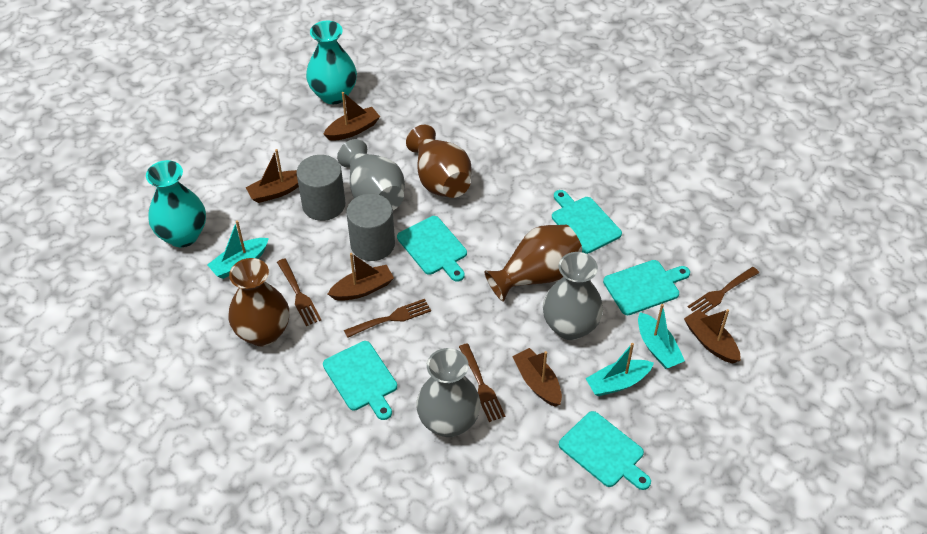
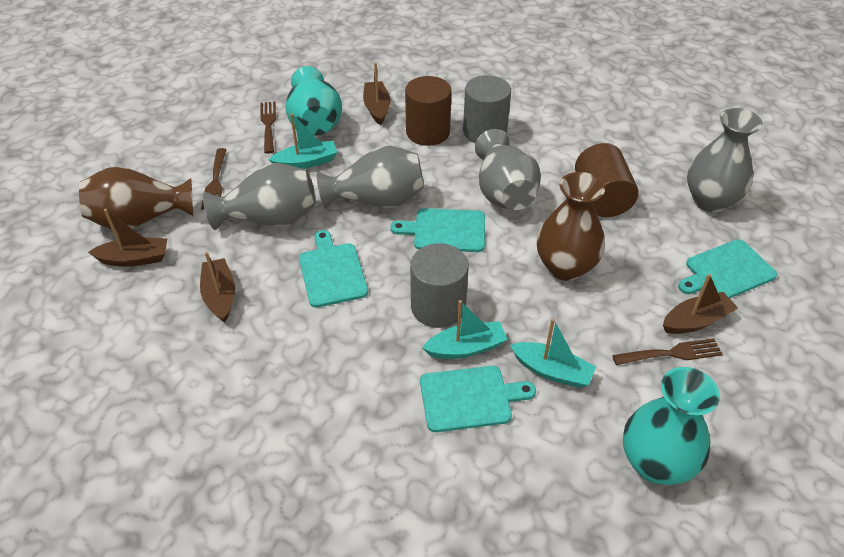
brown boat: 5 -> 4
brown cylinder: 0 -> 2
brown fork: 4 -> 3
brown vase: 3 -> 2
grey vase: 3 -> 4
turquoise cutting board: 5 -> 4

